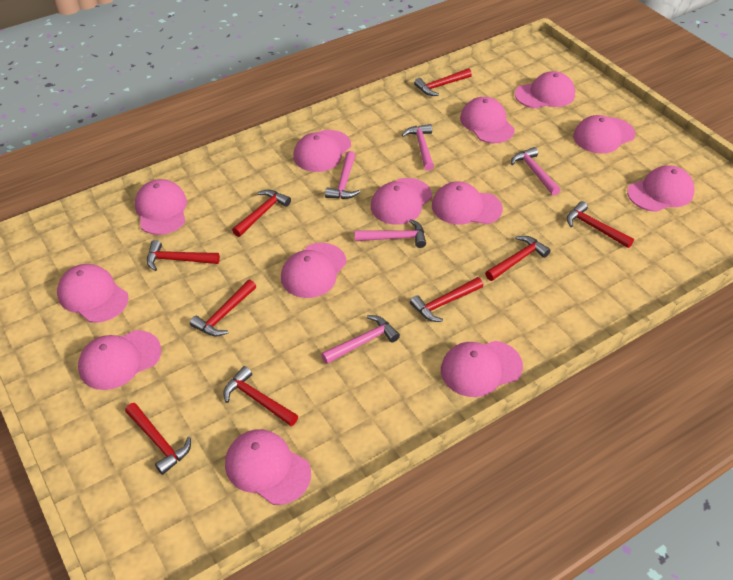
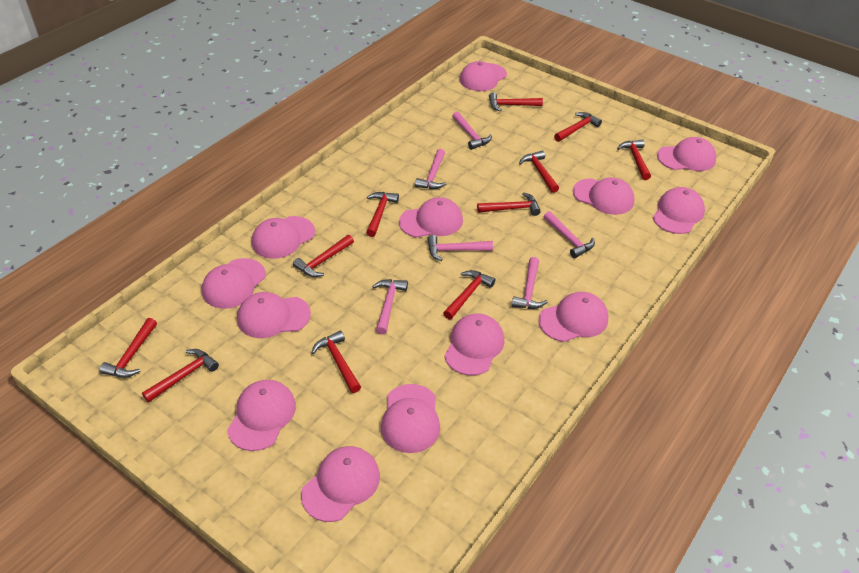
pink hammer: 5 -> 6
red hammer: 9 -> 11

